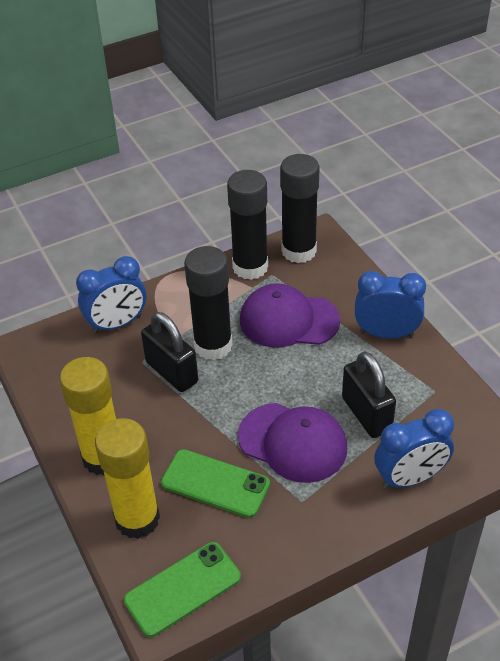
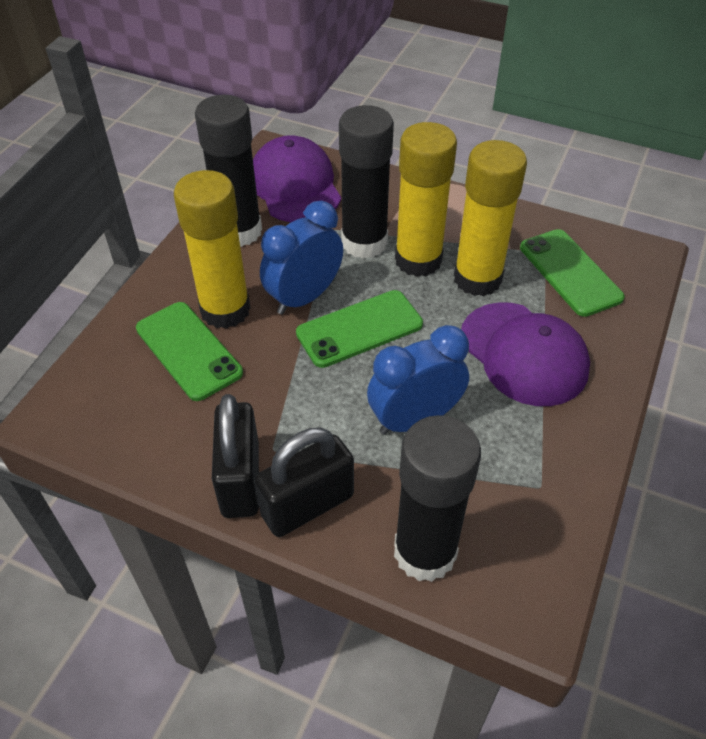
blue clock: 3 -> 2
green phone: 2 -> 3
yellow glue stick: 2 -> 3

